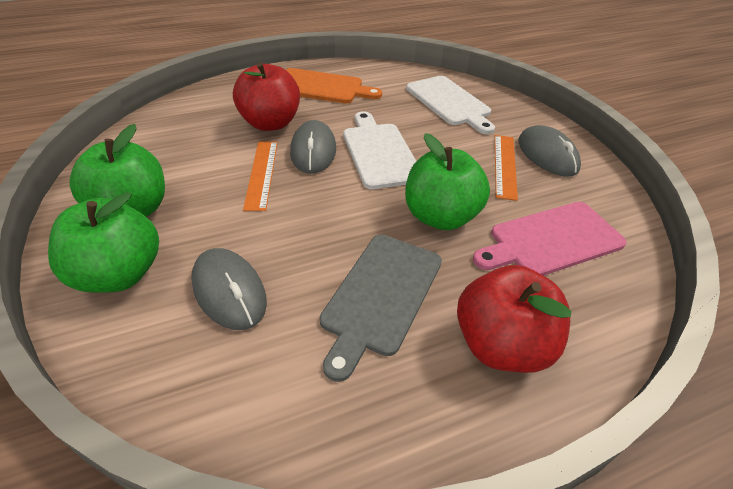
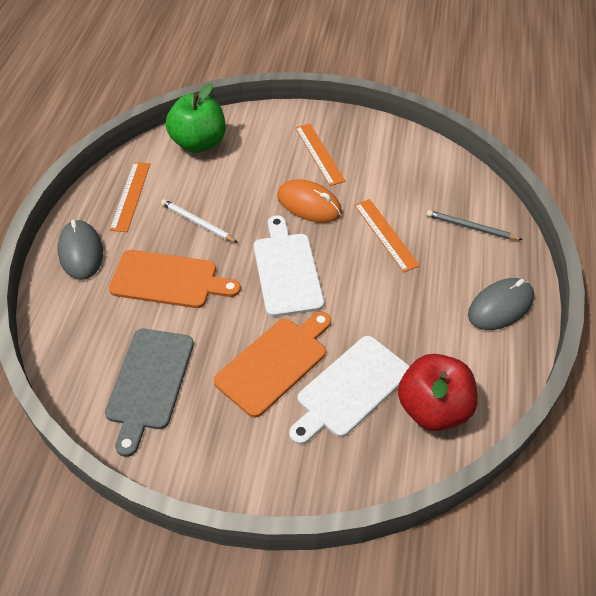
green apple: 3 -> 1
grey mouse: 3 -> 2
grey pencil: 0 -> 1
orange cutting board: 1 -> 2
orange mouse: 0 -> 1
orange ruler: 2 -> 3
pink cutting board: 1 -> 0
red apple: 2 -> 1
white pencil: 0 -> 1

